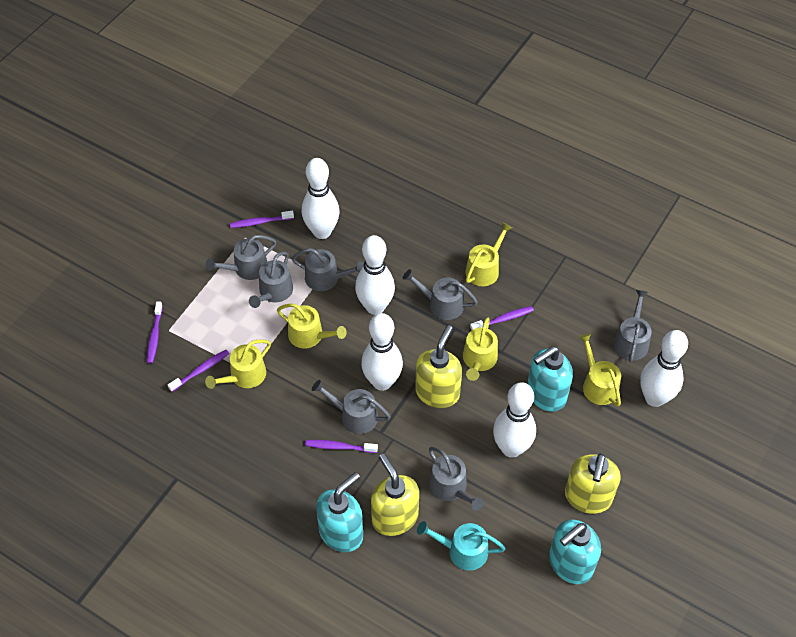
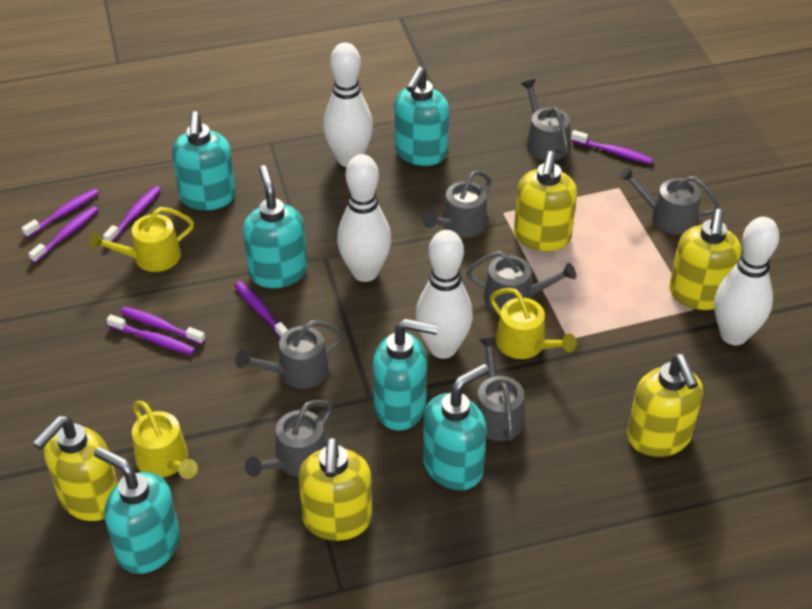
purple toothbrush: 5 -> 7
turquoise soap dispenser: 3 -> 6
turquoise watering can: 1 -> 0
white bowling pin: 5 -> 4
yellow soap dispenser: 3 -> 5
yellow watering can: 5 -> 3

